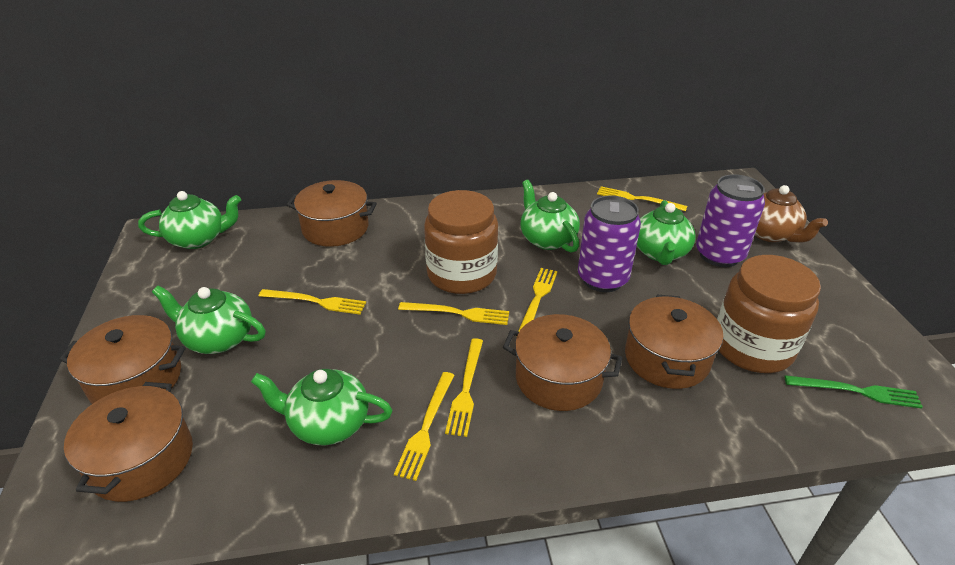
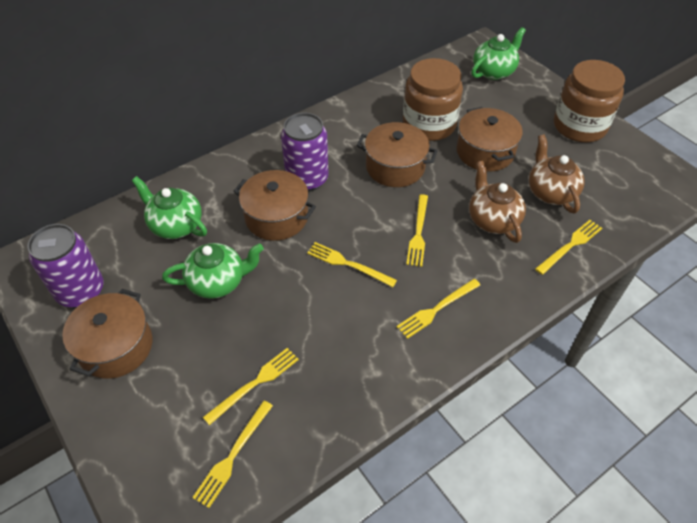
brown pot: 5 -> 4
brown teapot: 1 -> 2
green fork: 1 -> 0
green teapot: 5 -> 3

